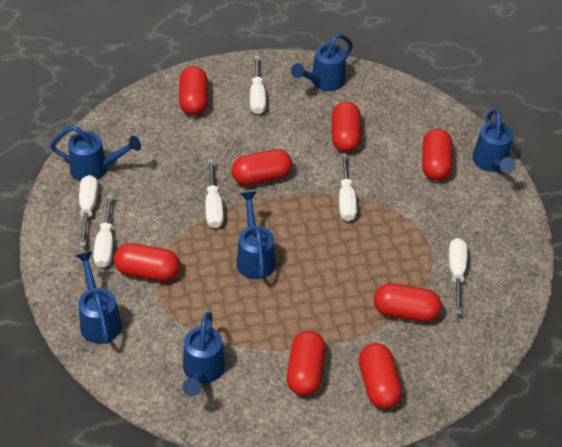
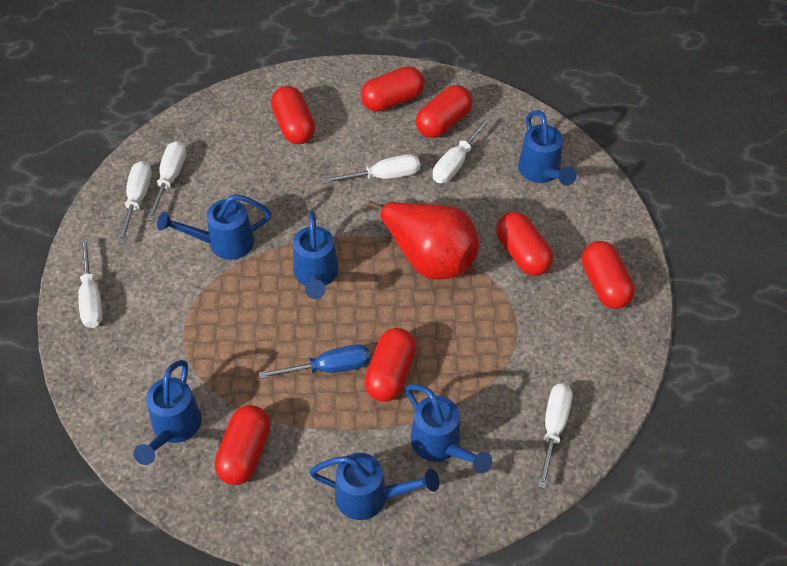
blue screwdriver: 0 -> 1
red capsule: 8 -> 7
red pear: 0 -> 1

